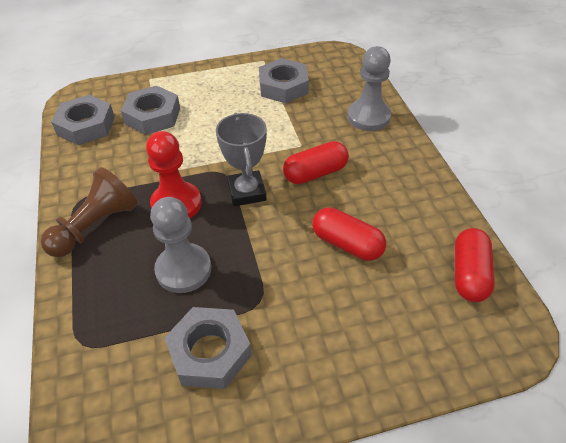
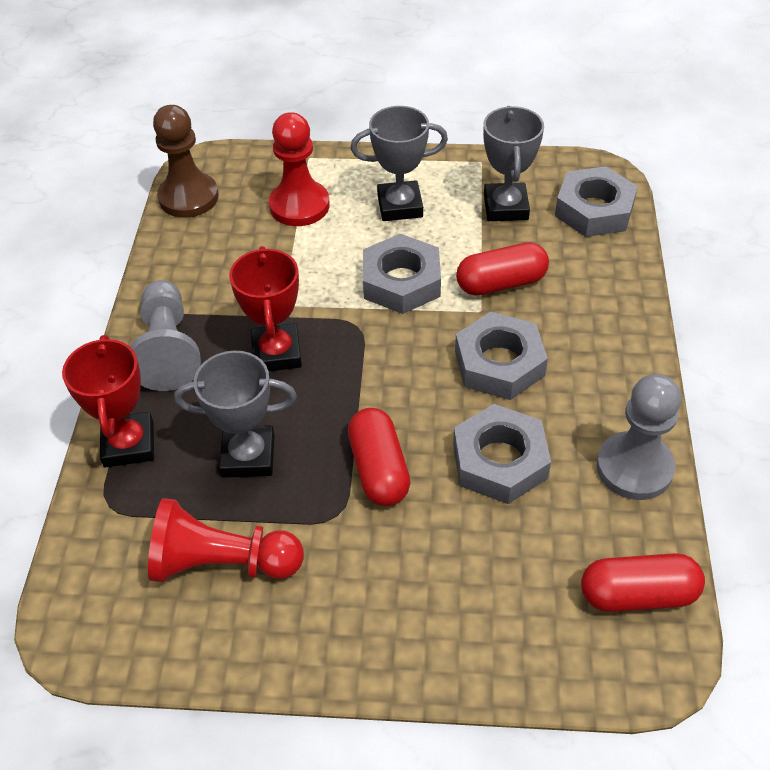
grey trophy: 1 -> 3
red pawn: 1 -> 2
red trophy: 0 -> 2

